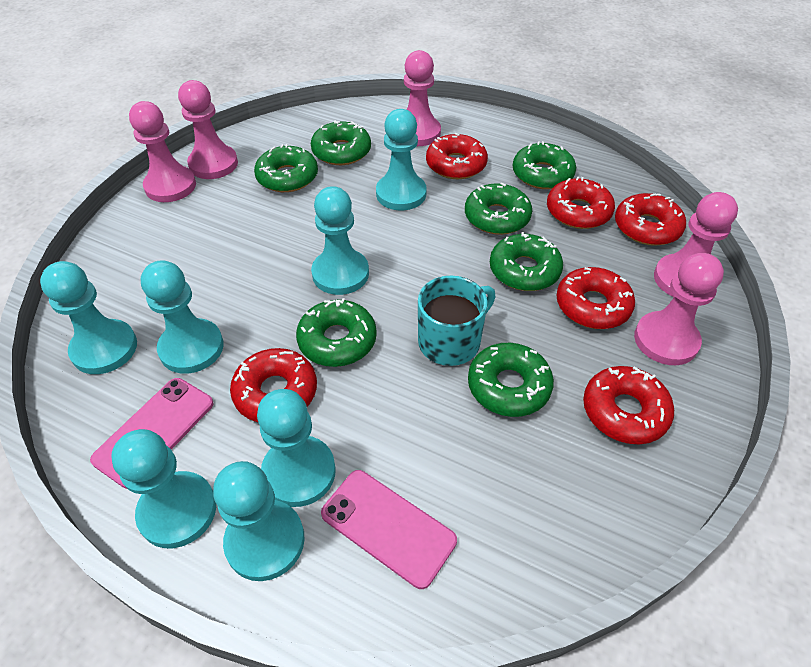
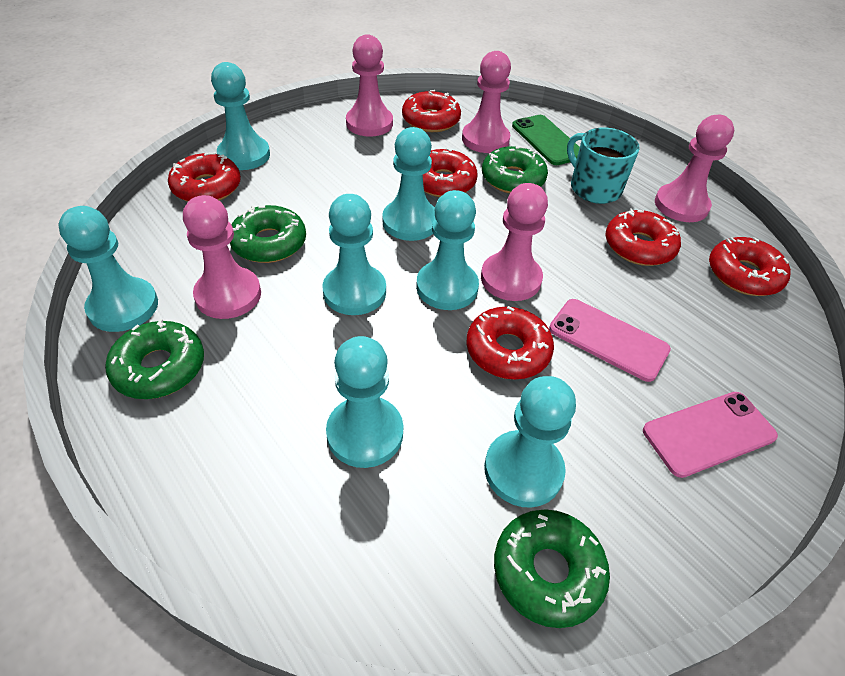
green donut: 7 -> 4
green phone: 0 -> 1

